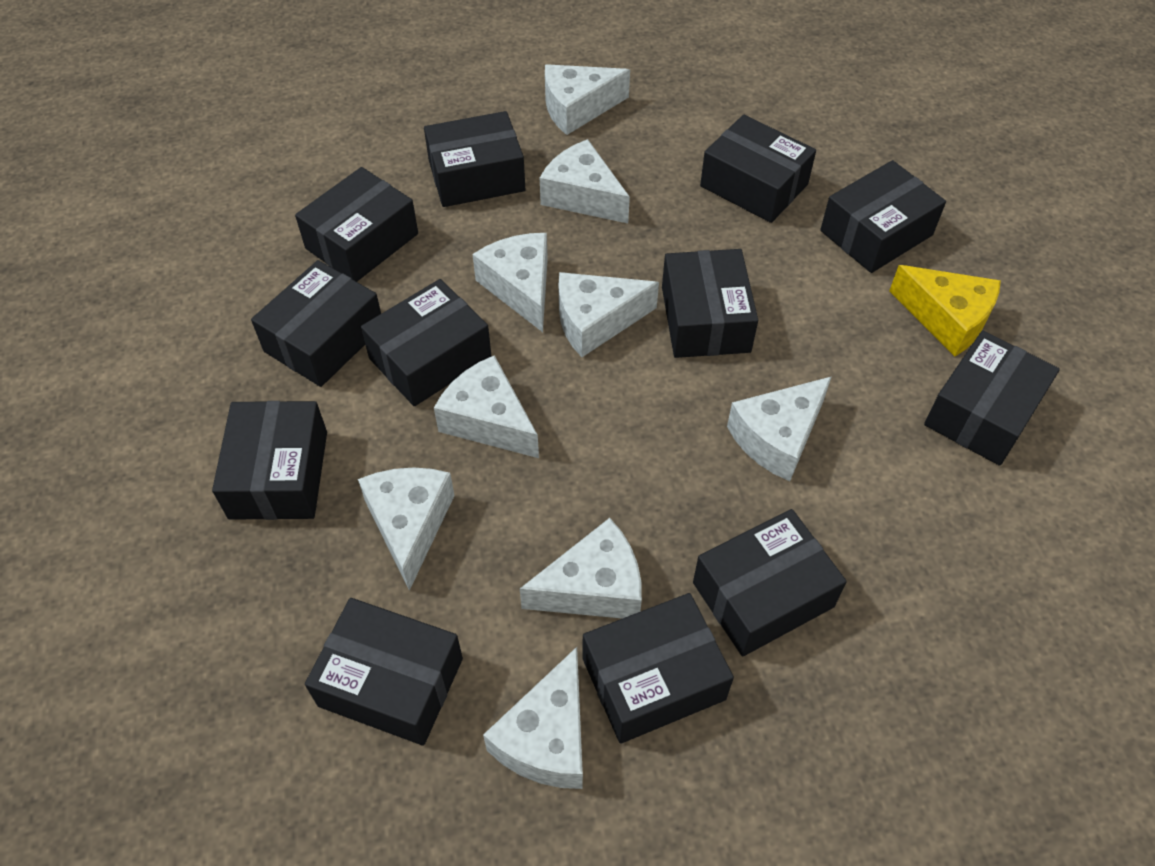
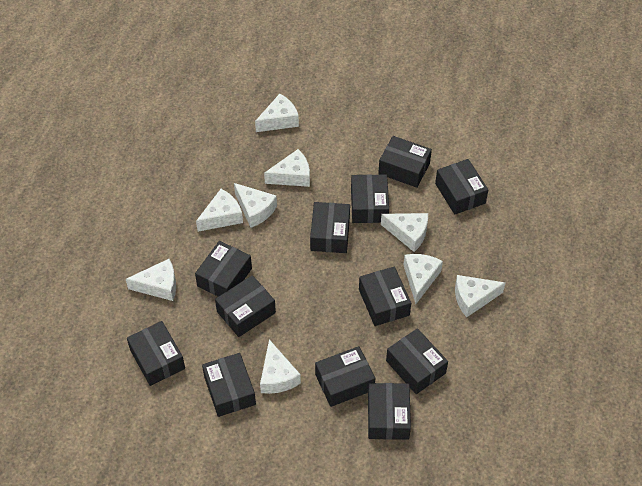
yellow cheese: 1 -> 0

